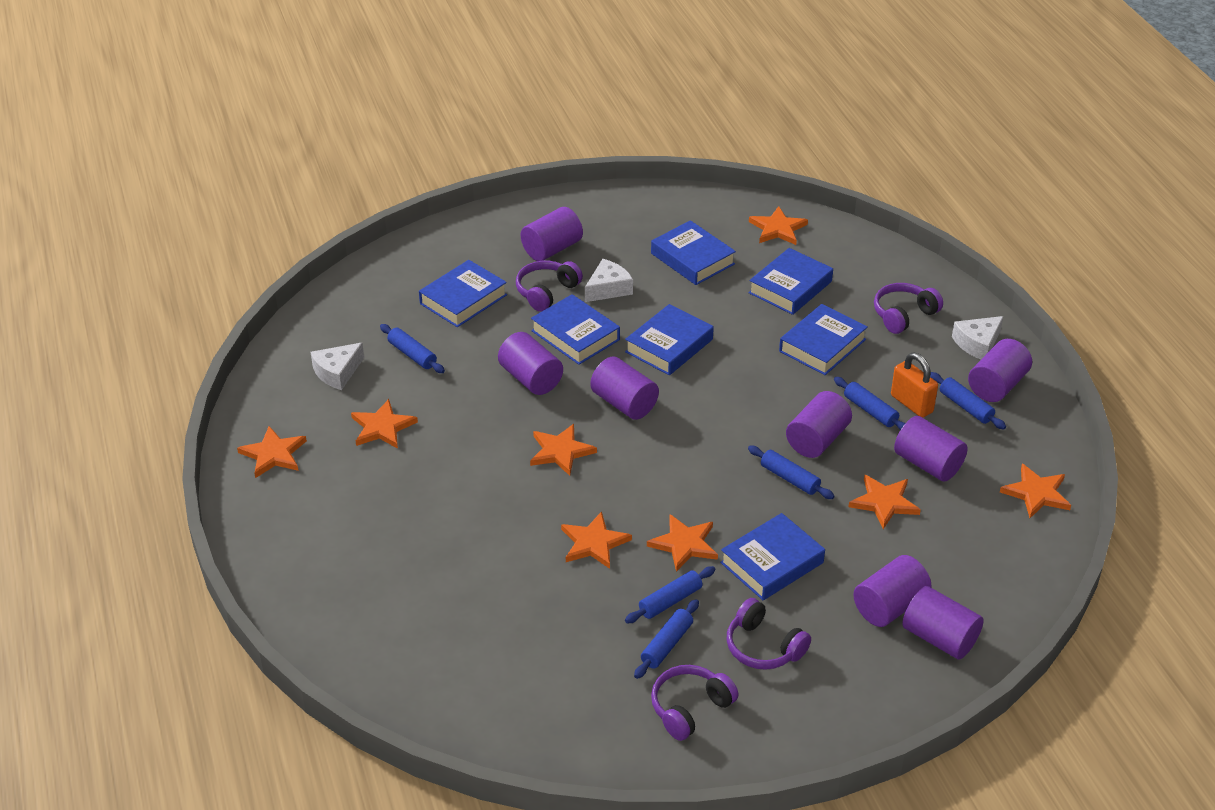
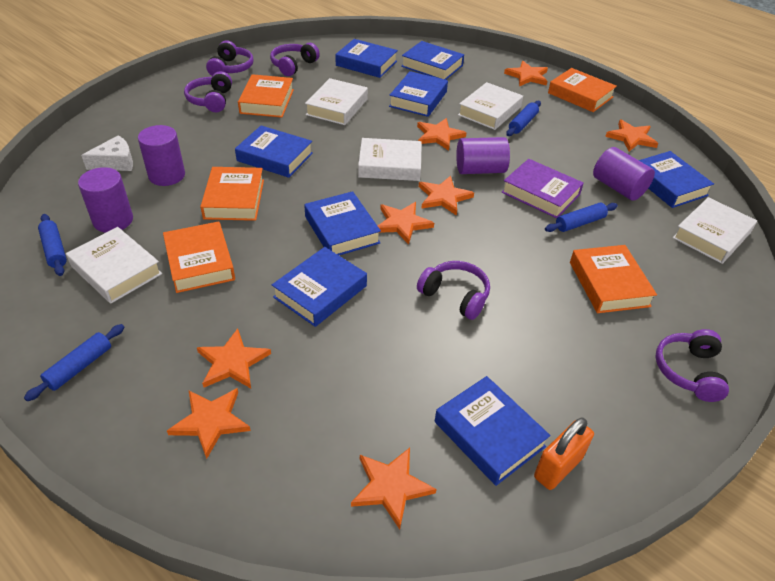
blue book: 7 -> 8
blue rolling pin: 6 -> 4
orange book: 0 -> 5
purple book: 0 -> 1
purple cylinder: 8 -> 4
purple headphones: 4 -> 5
white book: 0 -> 5
white cheese: 3 -> 1

